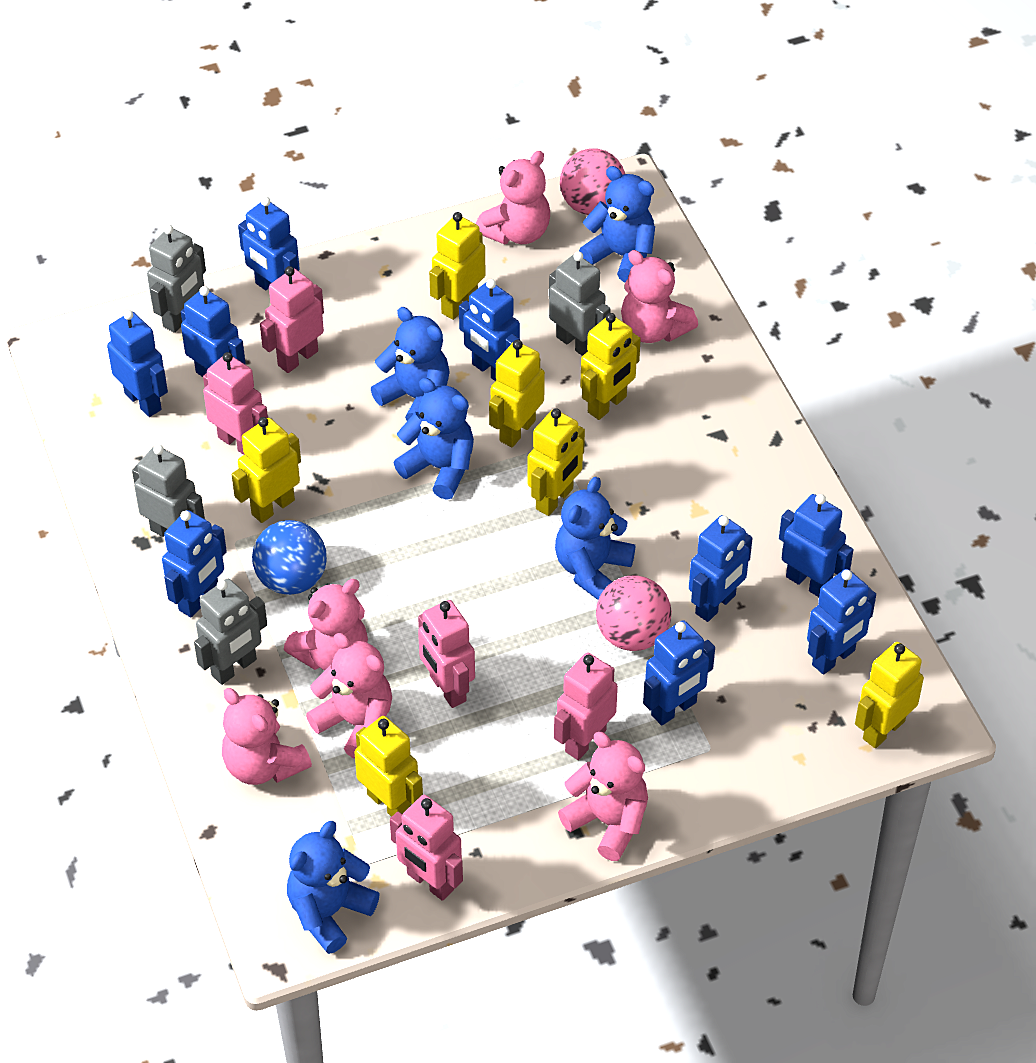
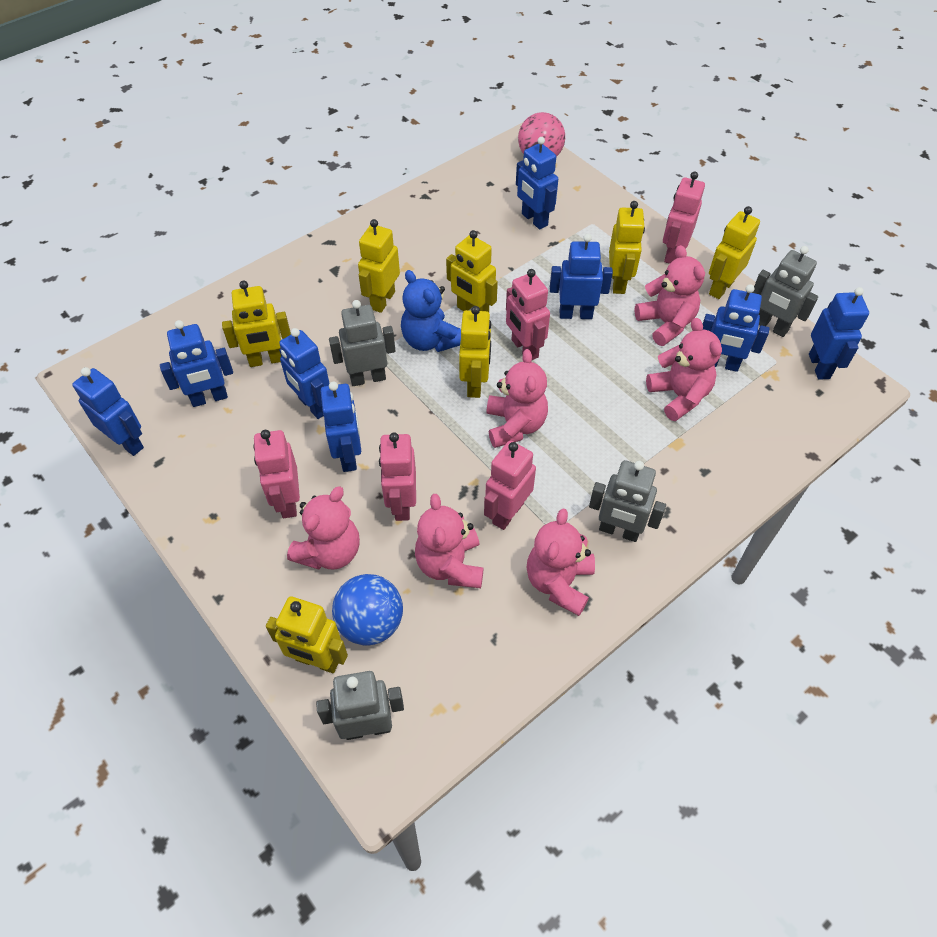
blue robot: 9 -> 8
blue teddy bear: 5 -> 1
pink ball: 2 -> 1

